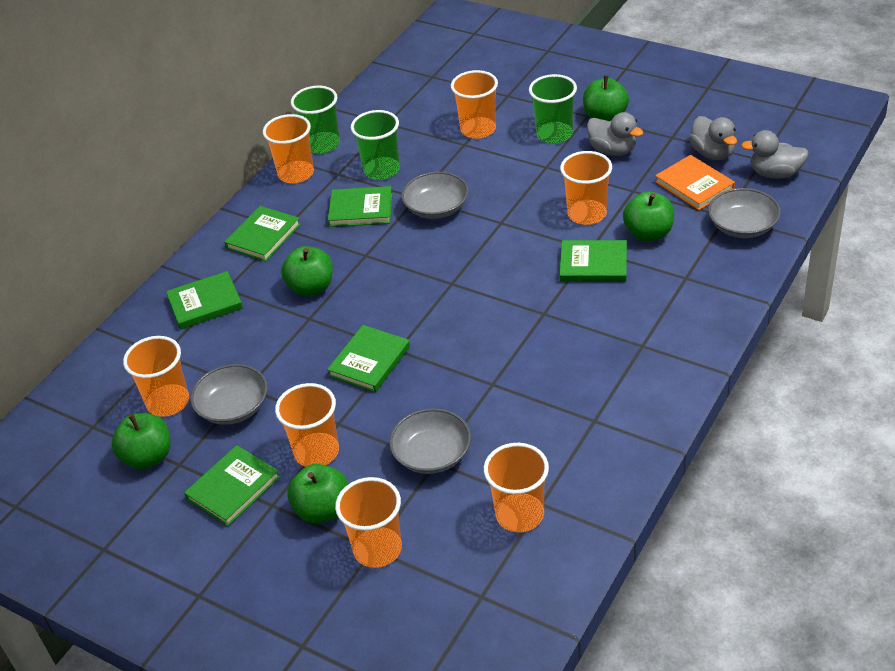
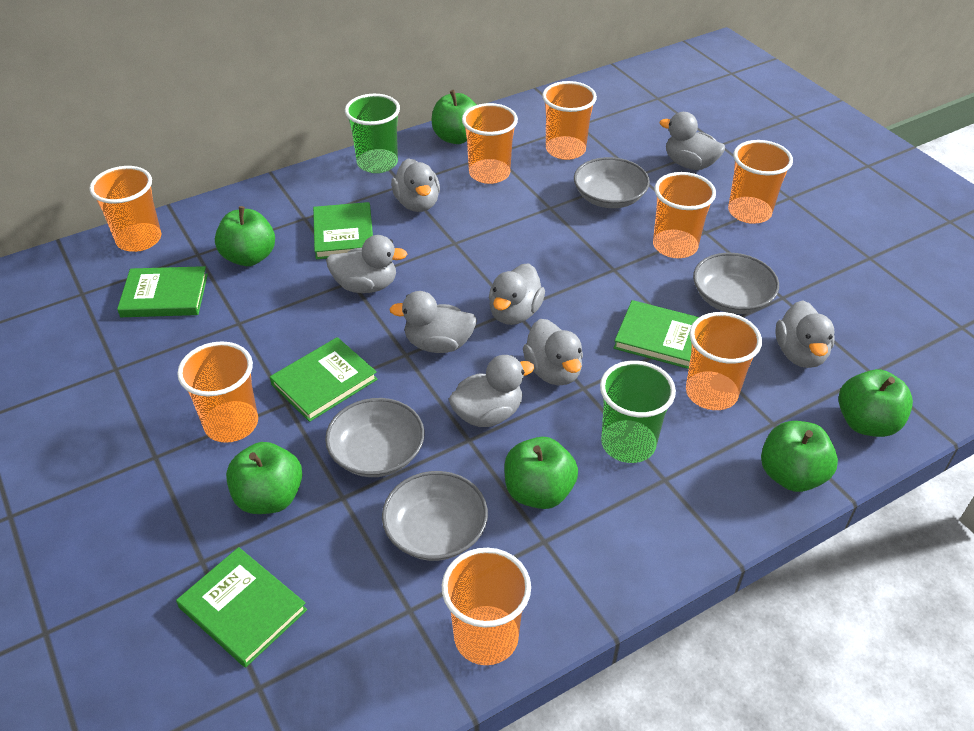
green apple: 5 -> 6
green book: 6 -> 5
green cup: 3 -> 2
grey duck: 3 -> 8
orange book: 1 -> 0
orange cup: 7 -> 8

